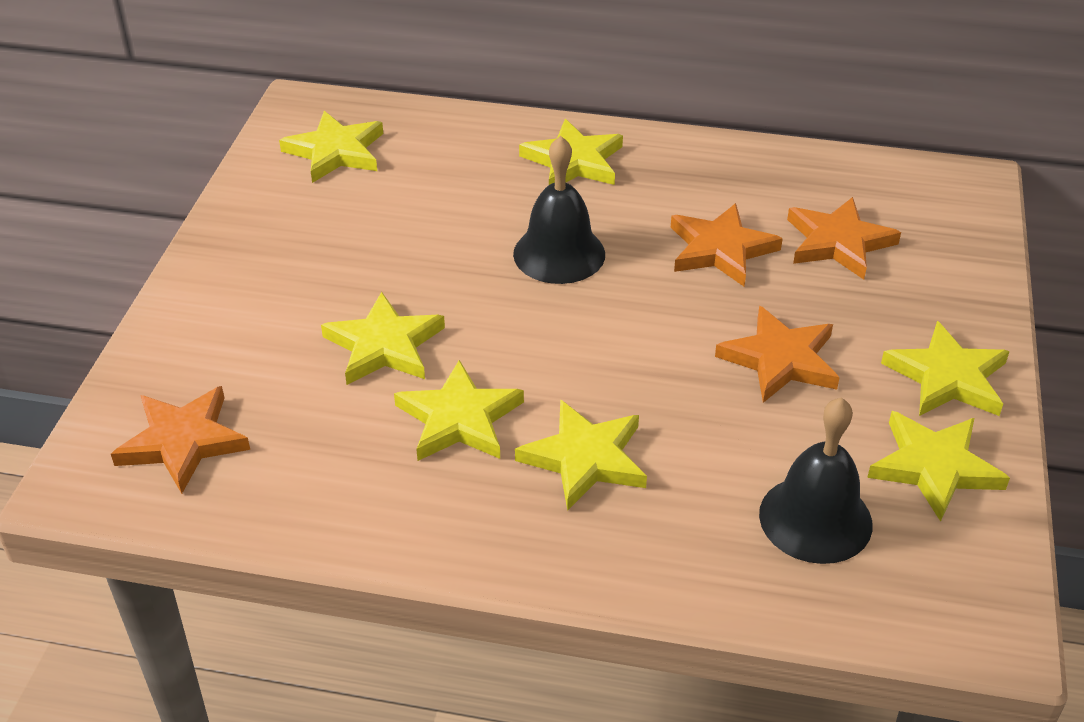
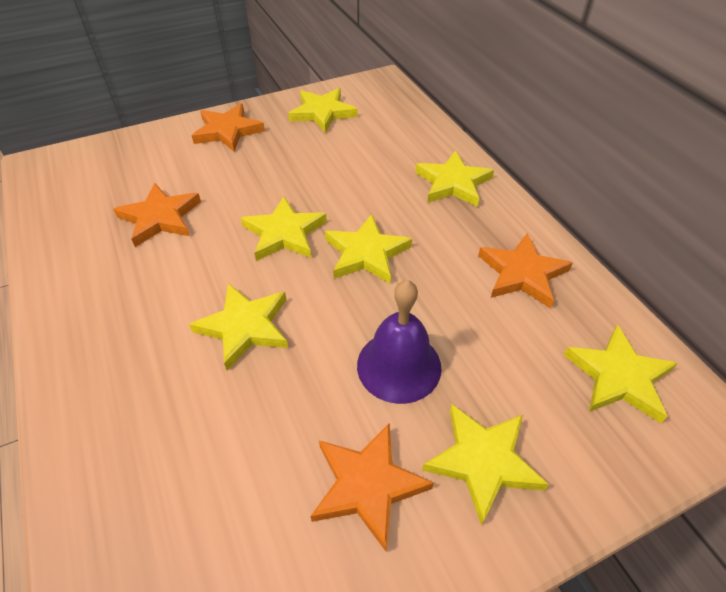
black bell: 2 -> 0
purple bell: 0 -> 1

